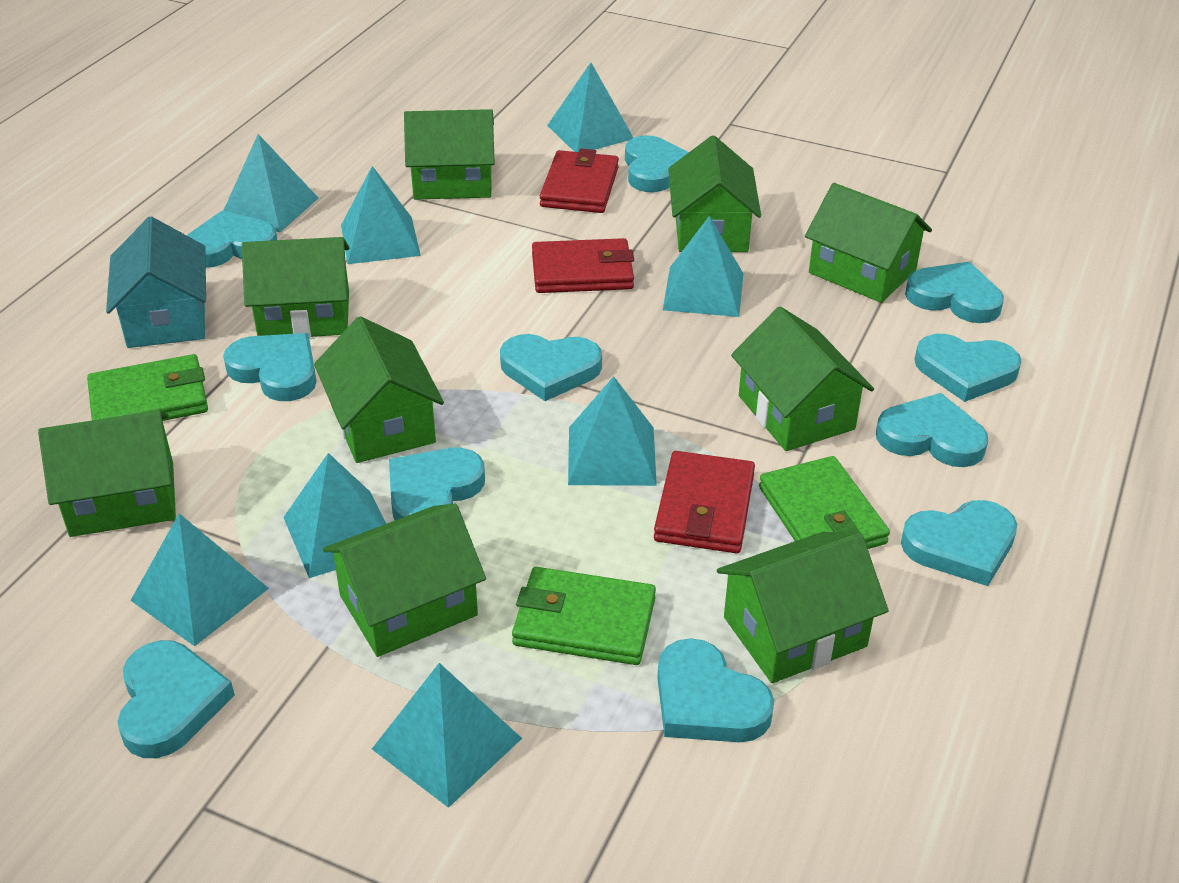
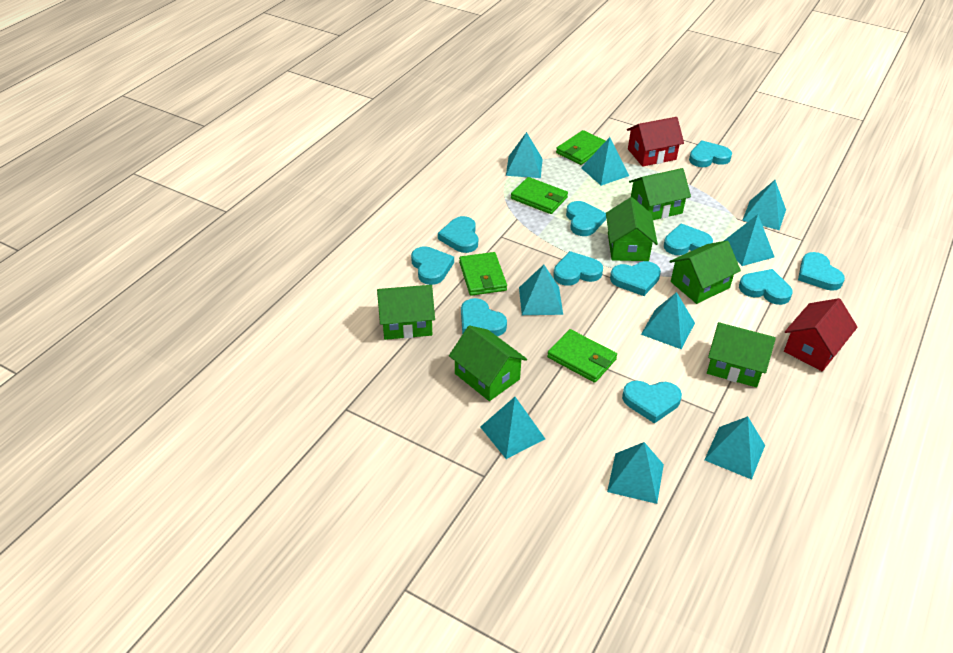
green house: 9 -> 6
green wallet: 3 -> 4
red house: 0 -> 2
red wallet: 3 -> 0
turquoise house: 1 -> 0
turquoise pyramid: 8 -> 9

